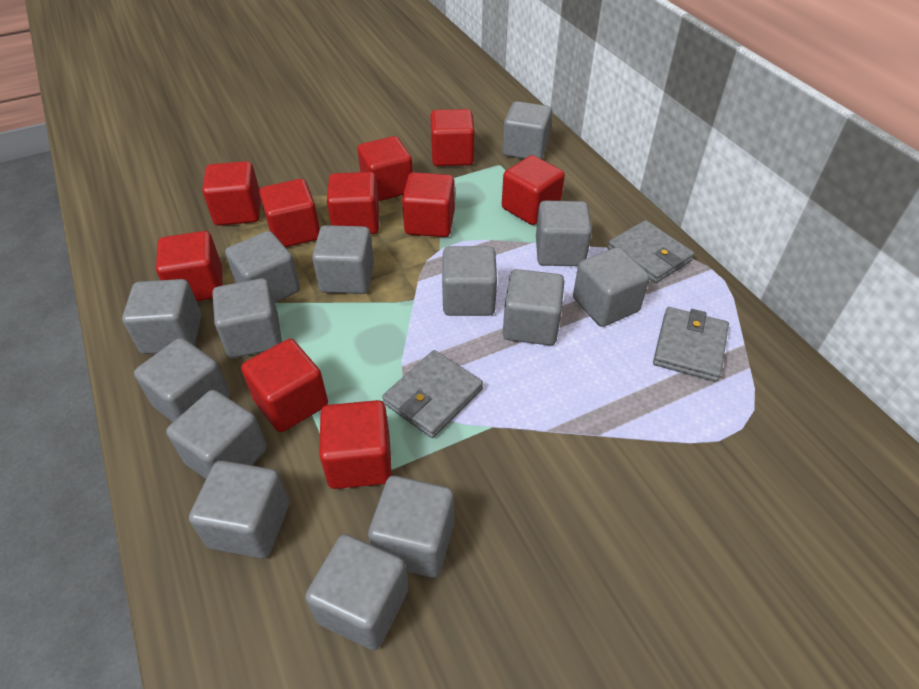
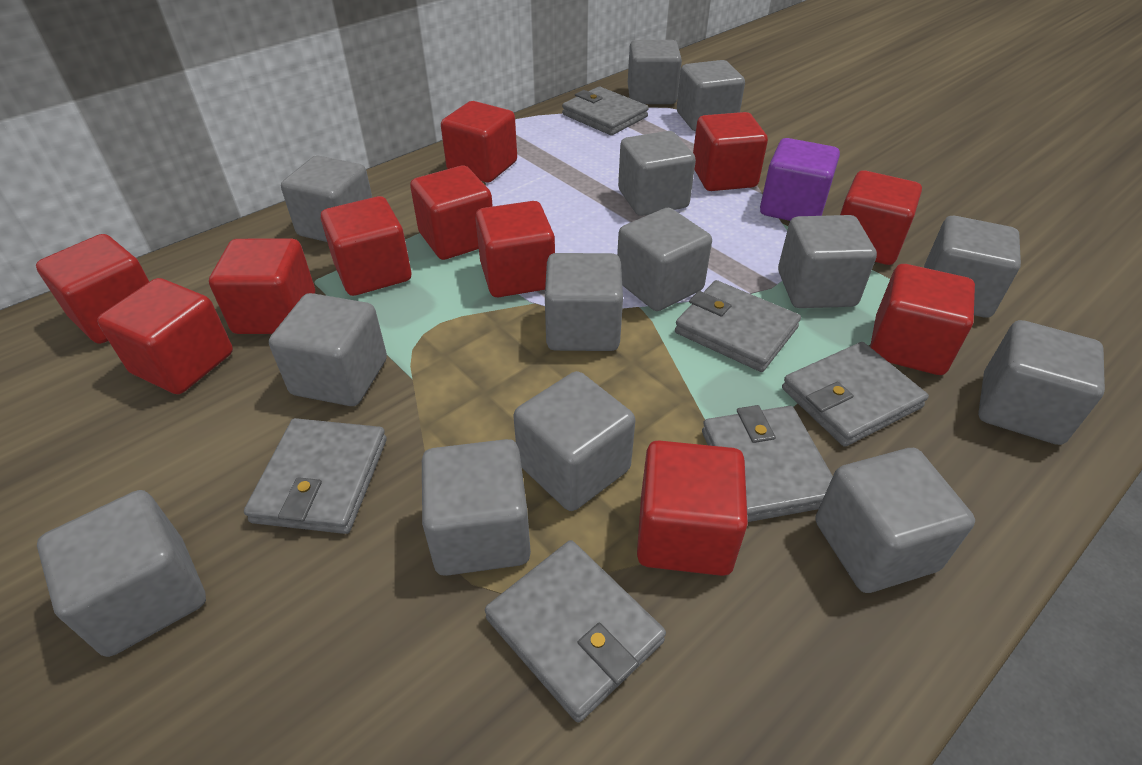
grey wallet: 3 -> 6
purple cube: 0 -> 1
red cube: 10 -> 11

